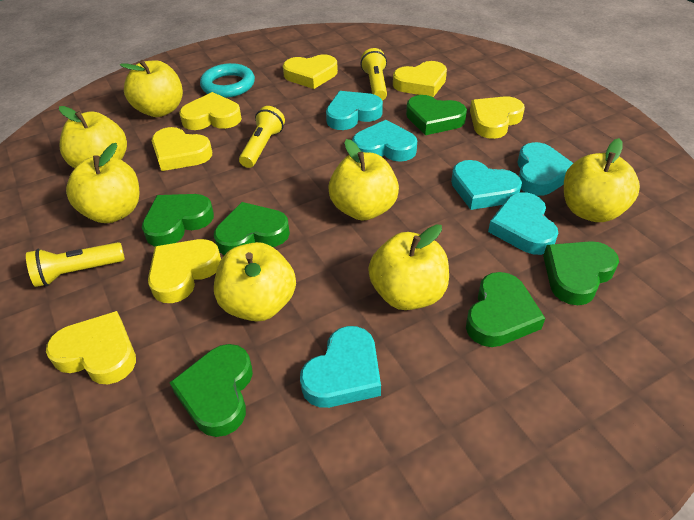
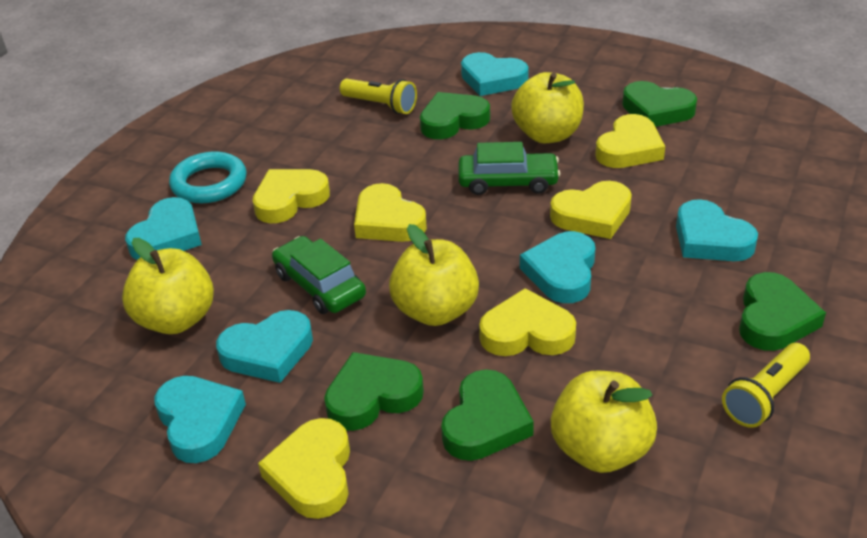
green car: 0 -> 2
green heart: 6 -> 5
yellow apple: 7 -> 4
yellow flashlight: 3 -> 2
yellow heart: 7 -> 6

